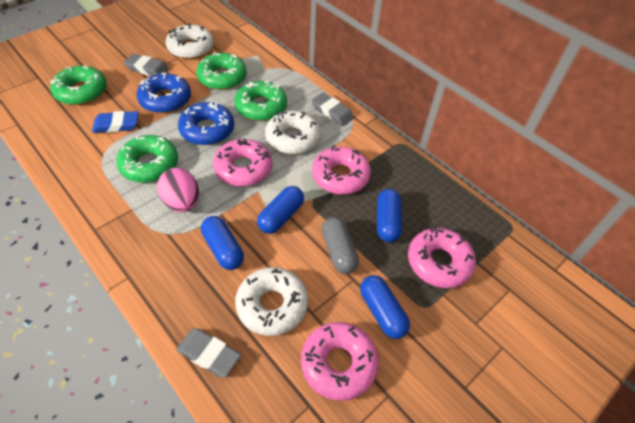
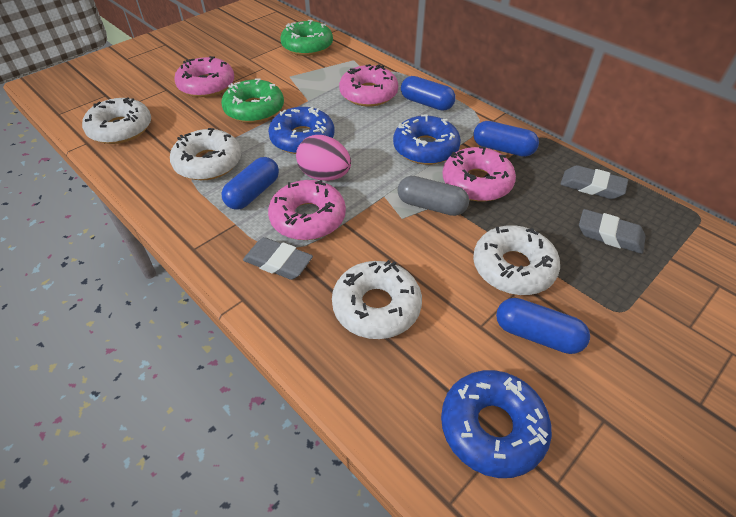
blue donut: 2 -> 3
blue eraser: 1 -> 0
green donut: 4 -> 2
white donut: 3 -> 4

